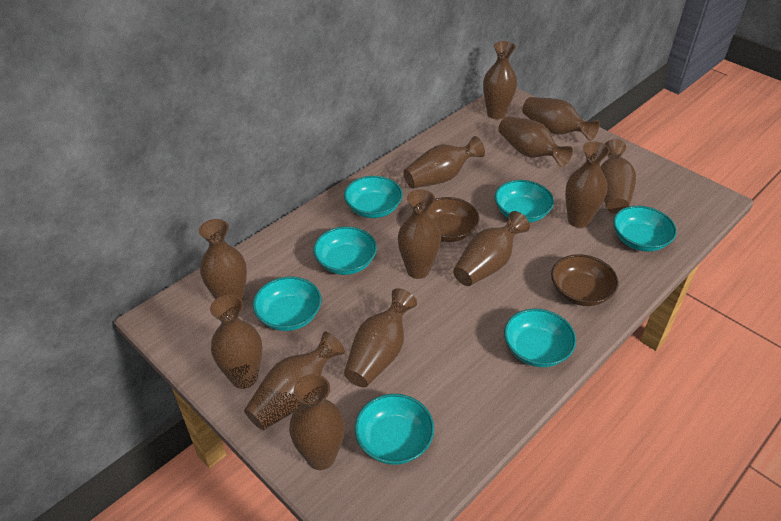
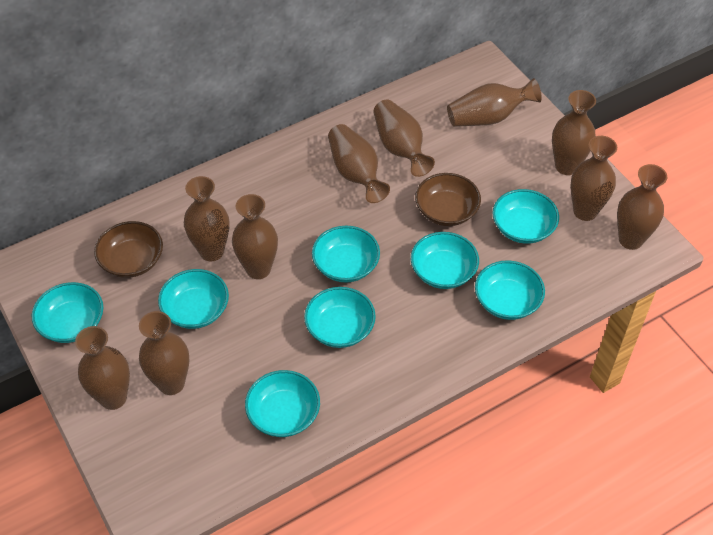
brown vase: 13 -> 10
turquoise bowl: 7 -> 8

